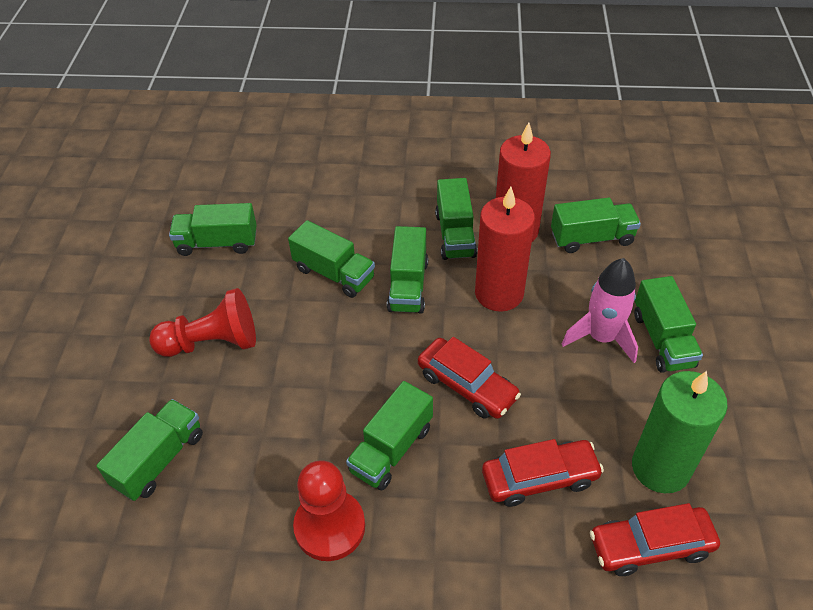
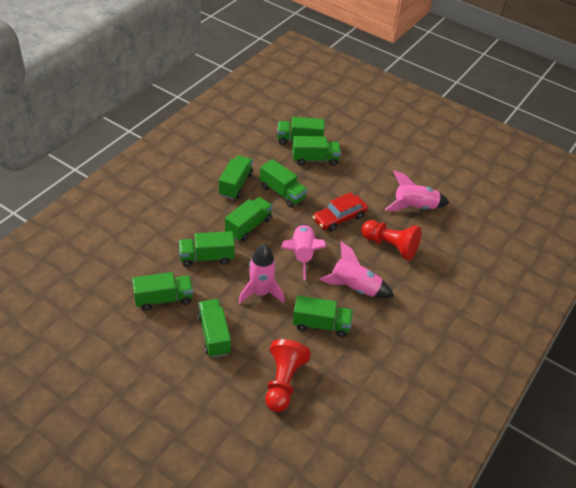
green candle: 1 -> 0
green truck: 8 -> 9
pink rocket: 1 -> 4
red candle: 2 -> 0
red car: 3 -> 1

